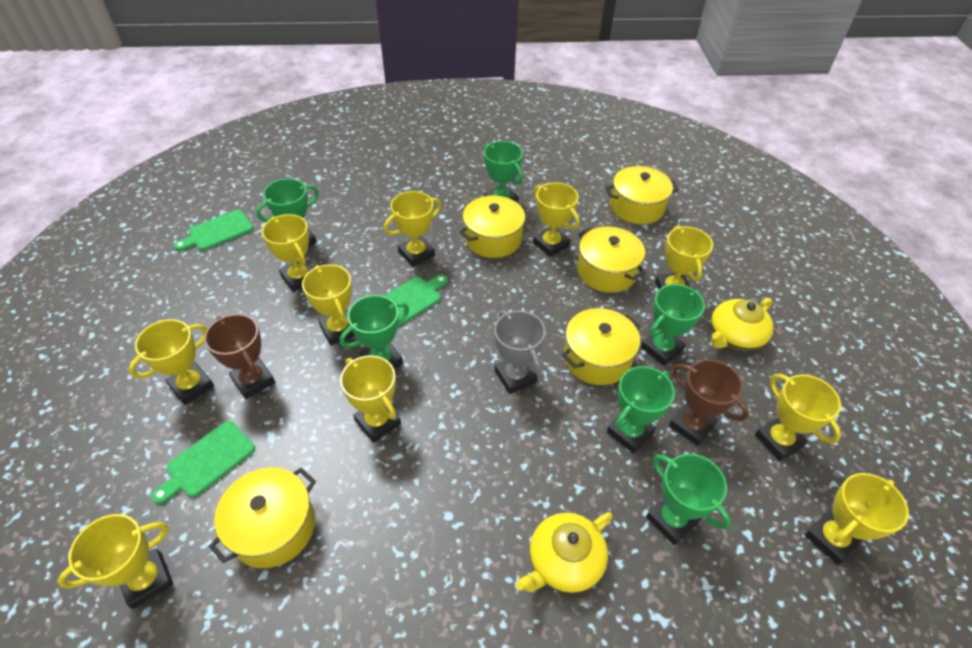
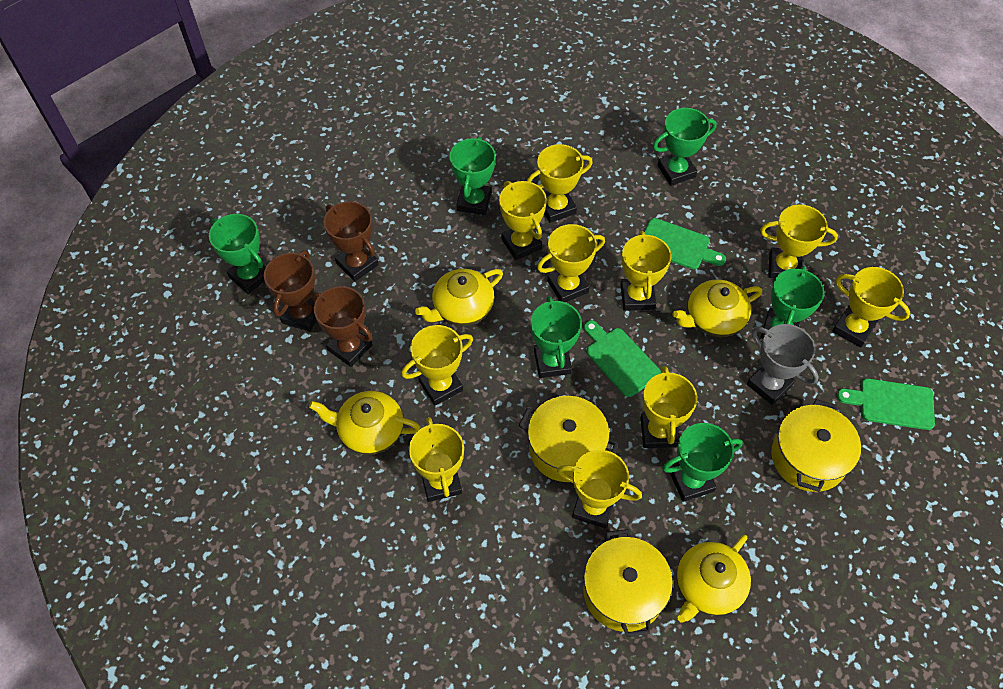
brown trophy: 2 -> 3
yellow pot: 5 -> 3
yellow teapot: 2 -> 4

